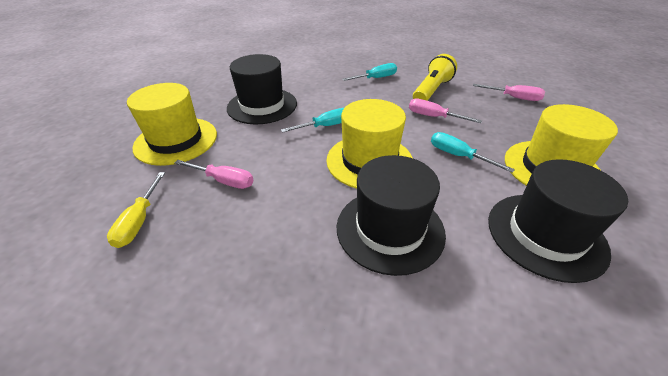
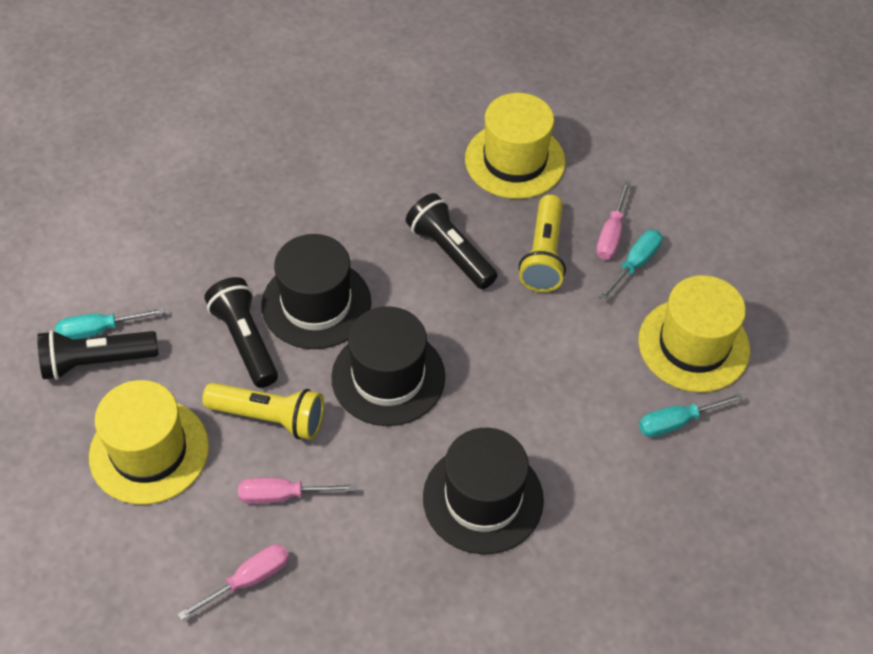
black flashlight: 0 -> 3
yellow flashlight: 1 -> 2
yellow screwdriver: 1 -> 0

